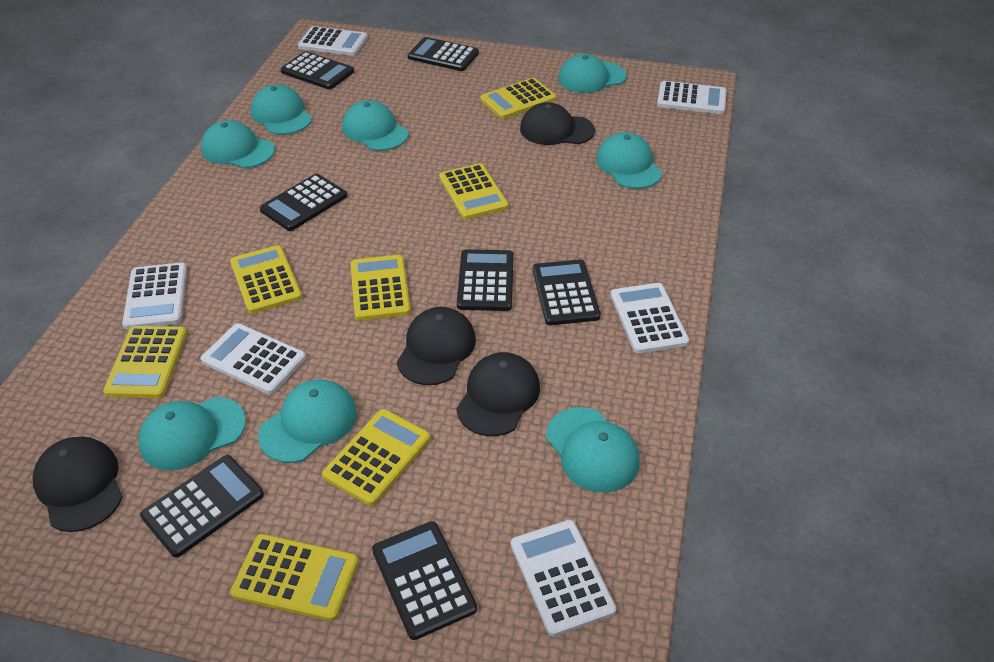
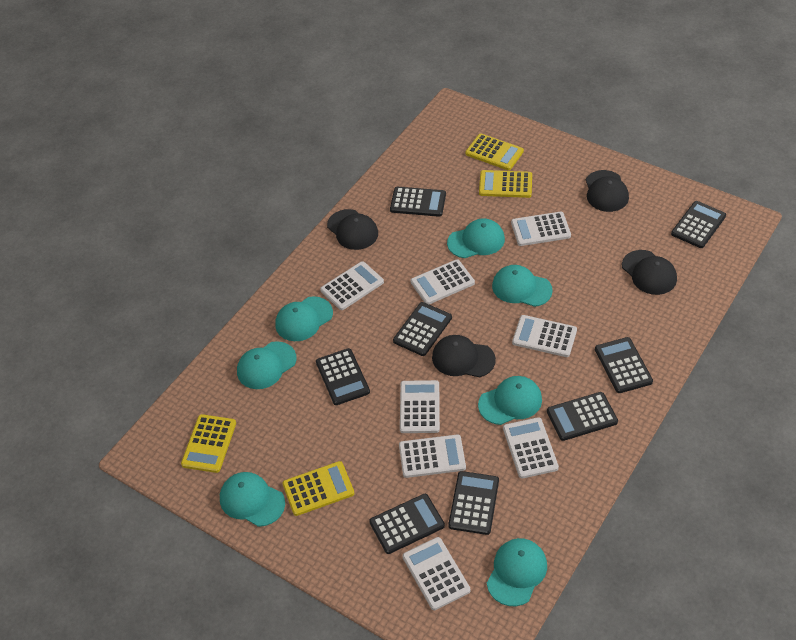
black calculator: 7 -> 8
turquoise cap: 8 -> 7
white calculator: 6 -> 8
yellow calculator: 7 -> 4

